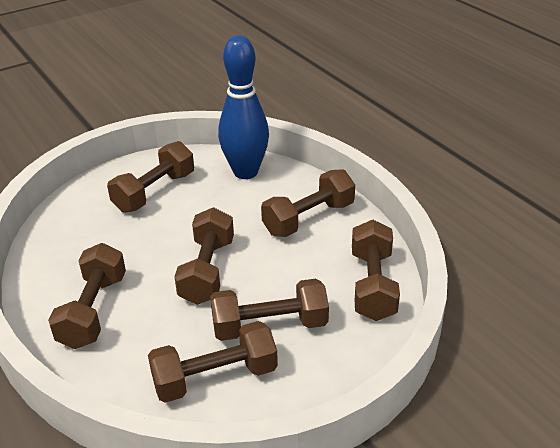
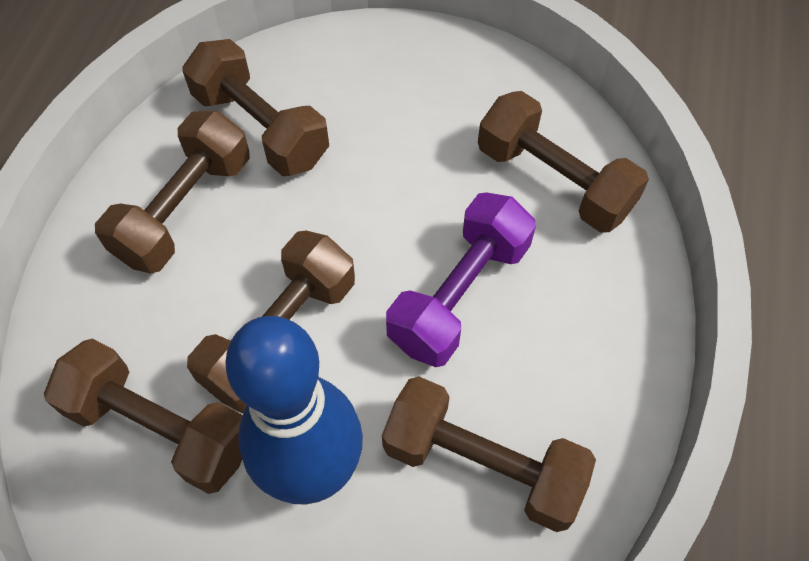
brown dumbbell: 7 -> 6
purple dumbbell: 0 -> 1

